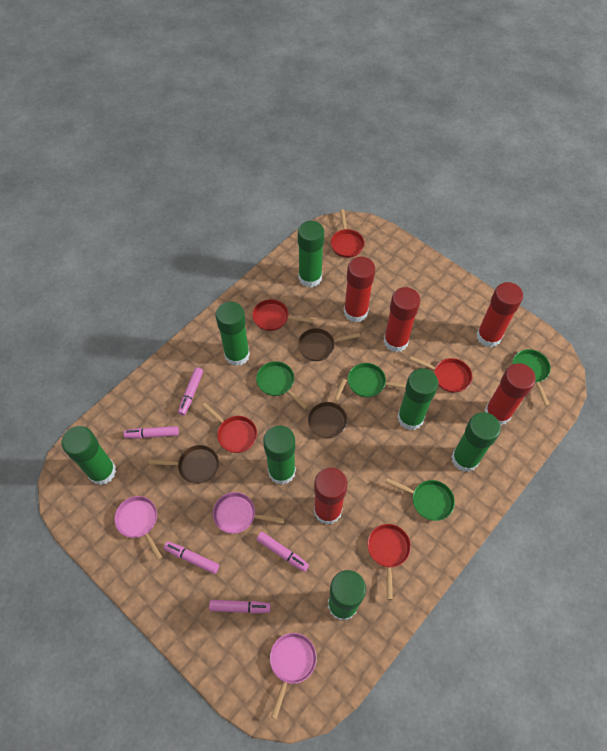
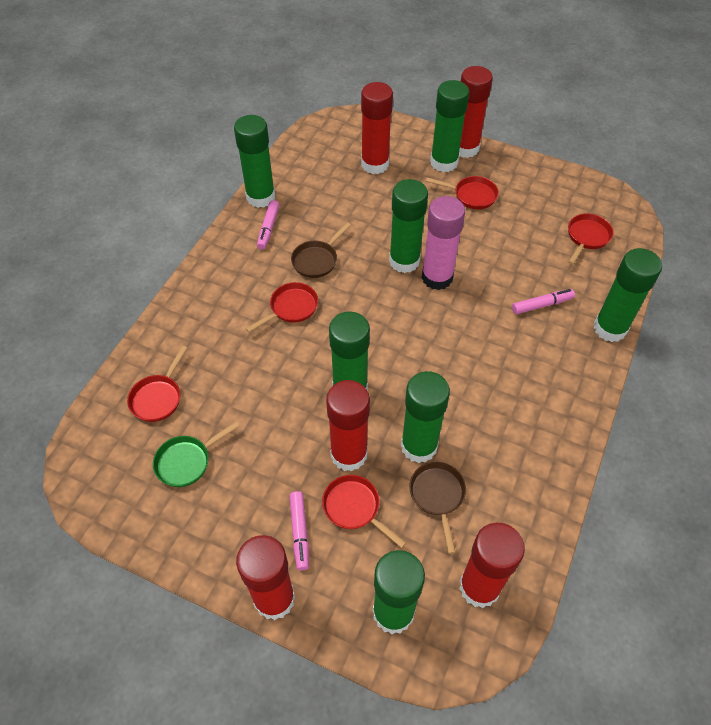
brown pan: 3 -> 2
green pan: 4 -> 1
pink glue stick: 0 -> 1
pink marker: 5 -> 3
pink pan: 3 -> 0

